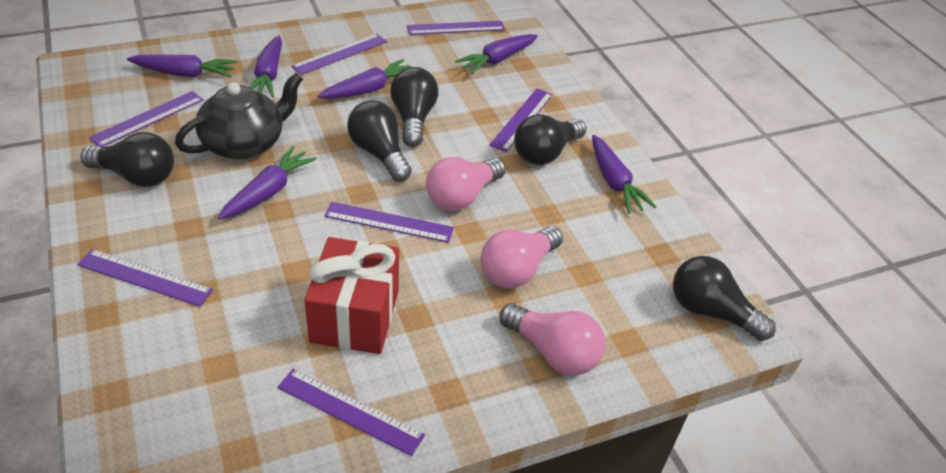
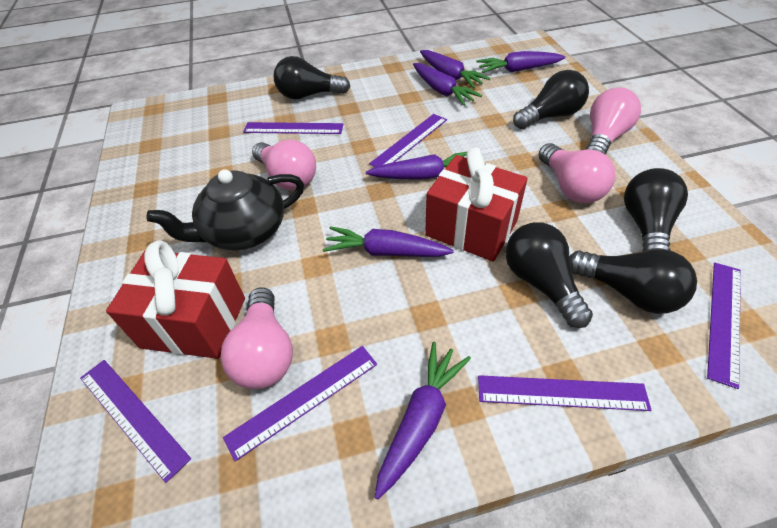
pink light bulb: 3 -> 4
purple ruler: 7 -> 6
red gift: 1 -> 2

